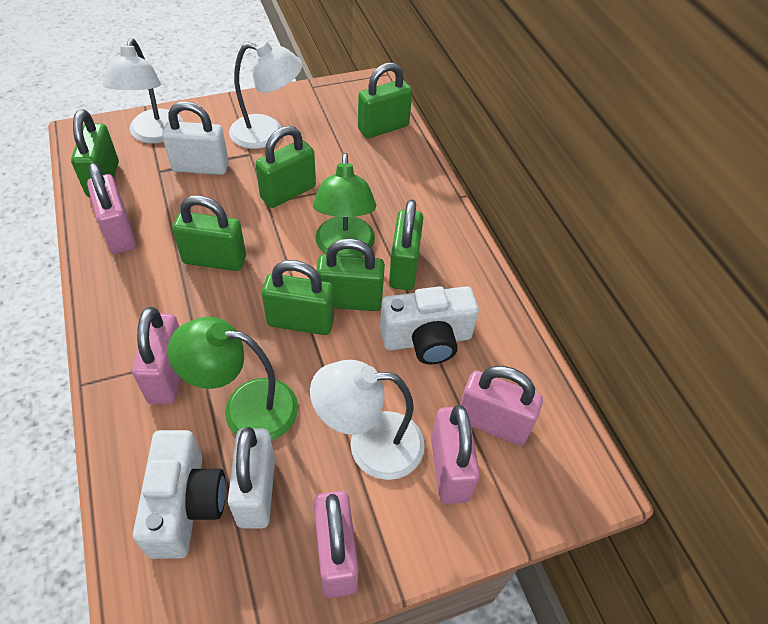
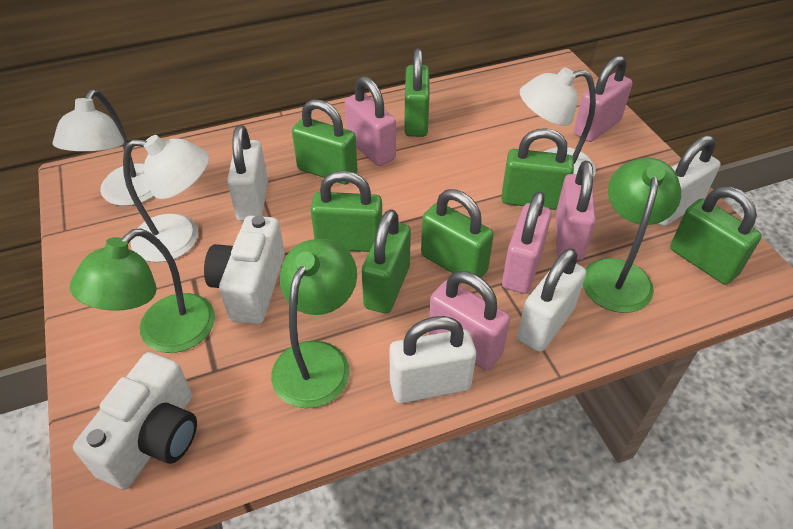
green lamp: 2 -> 3
white padlock: 2 -> 4

